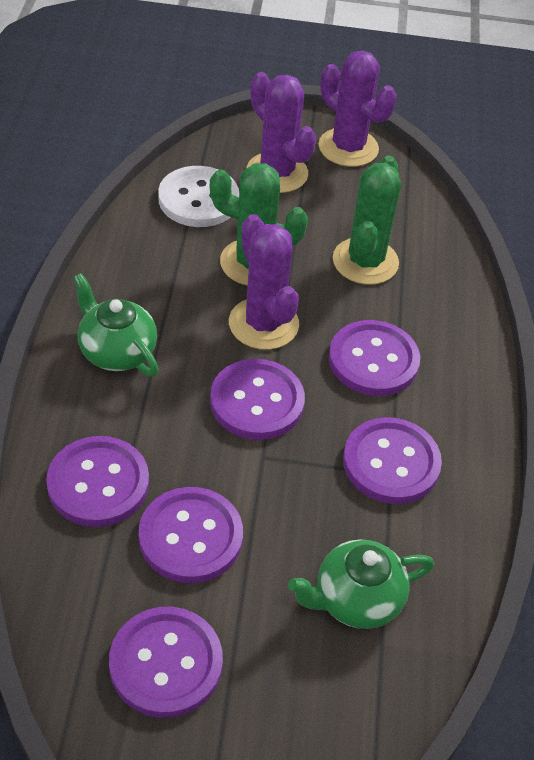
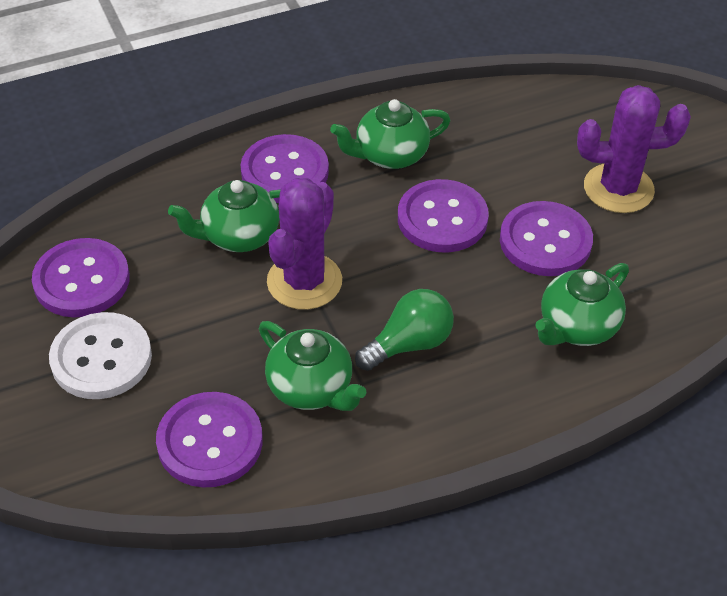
green cactus: 2 -> 0
green light bulb: 0 -> 1
green teapot: 2 -> 4
purple button: 6 -> 5
purple cactus: 3 -> 2

